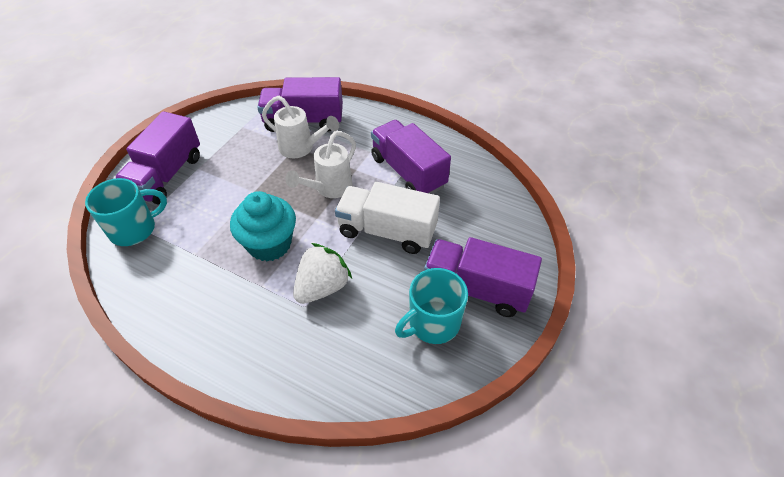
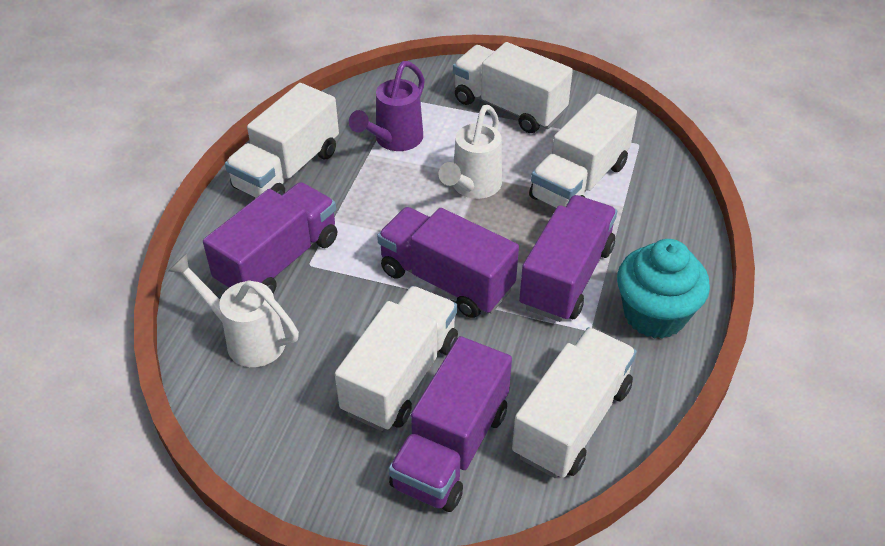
purple watering can: 0 -> 1
turquoise mug: 2 -> 0
white strawberry: 1 -> 0
white truck: 1 -> 5

